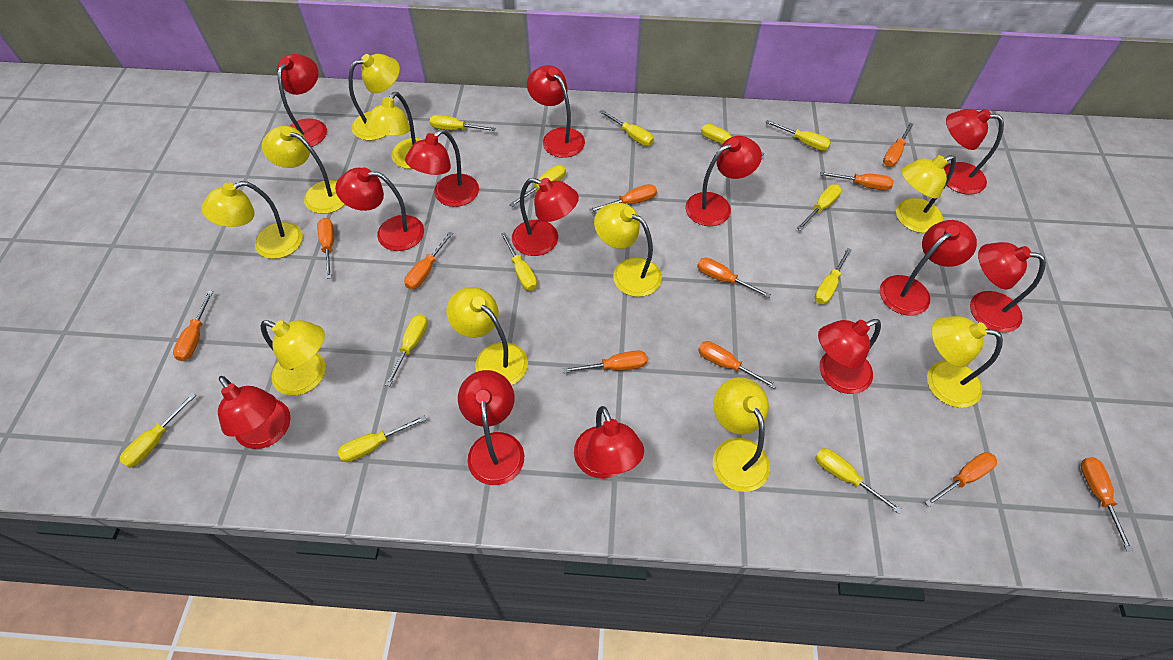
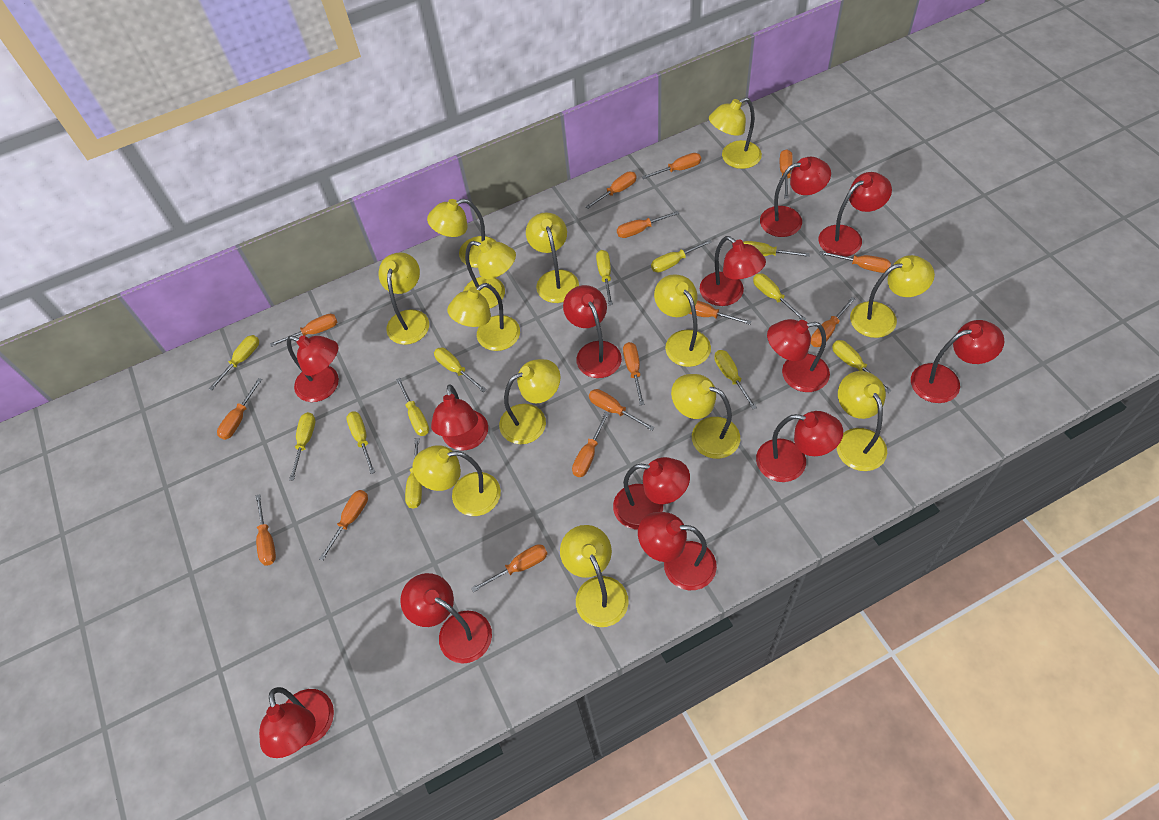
orange screwdriver: 11 -> 15
yellow lamp: 10 -> 13

